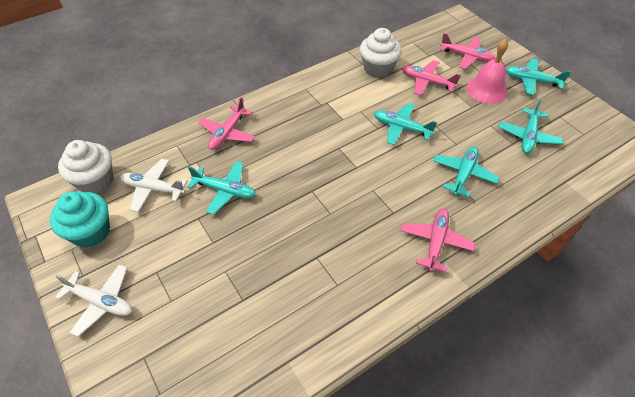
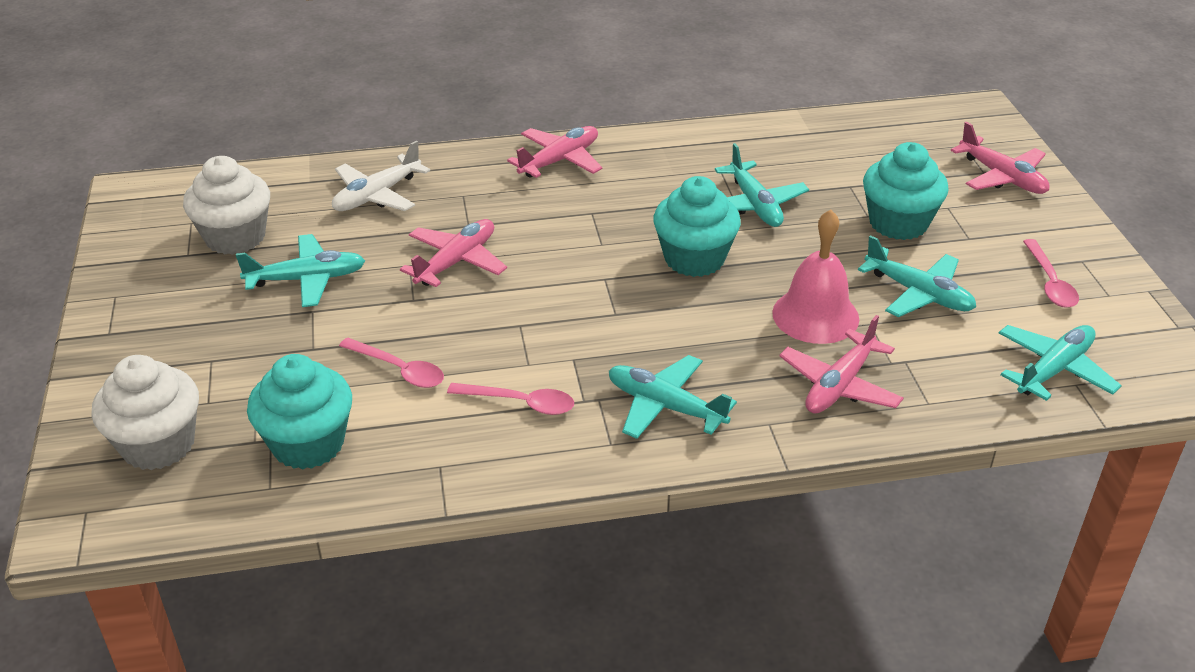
pink spoon: 0 -> 3
turquoise cupcake: 1 -> 3
white plane: 2 -> 1

